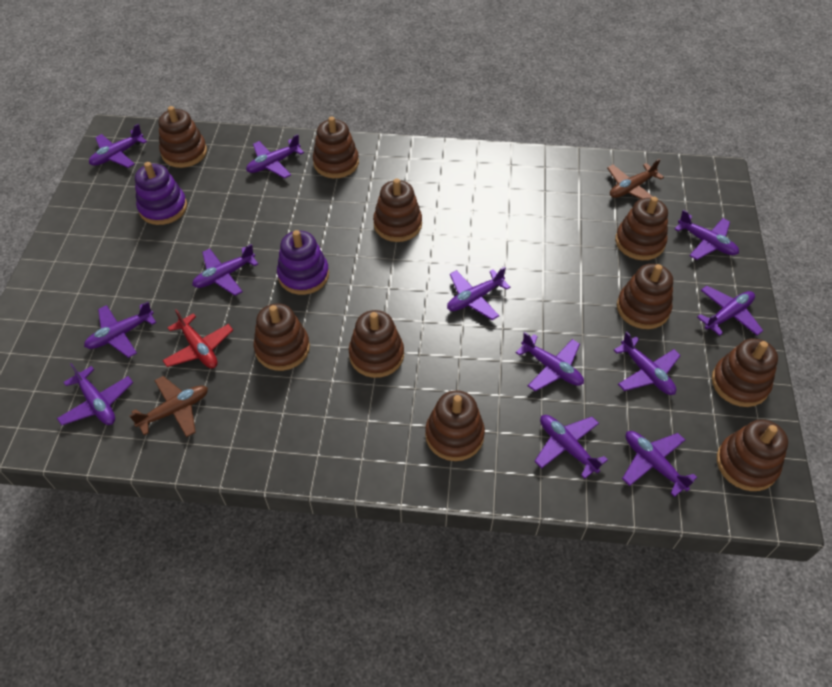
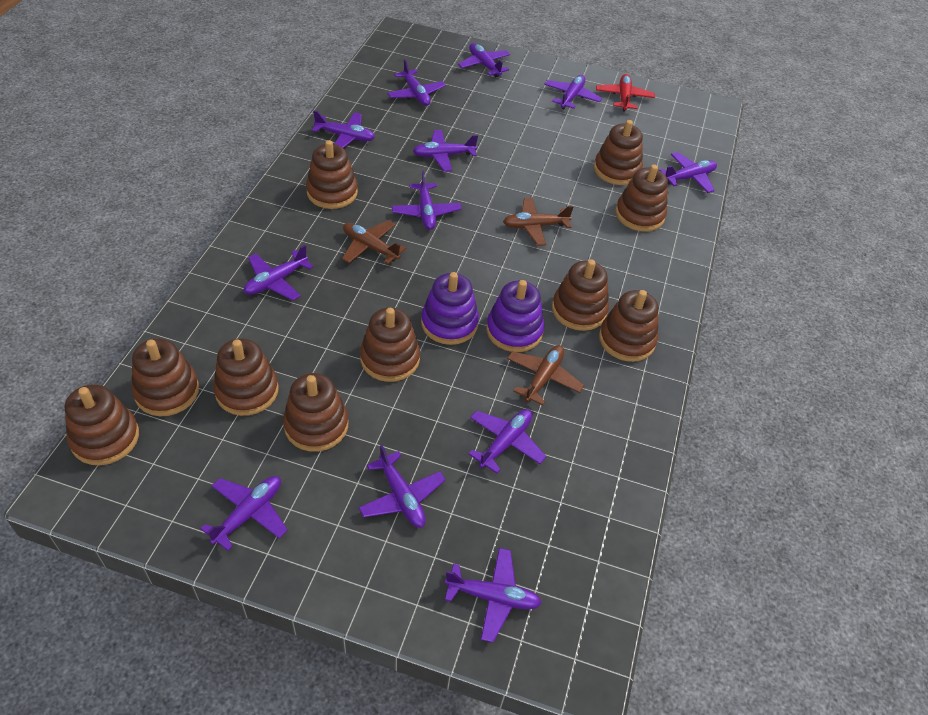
brown plane: 2 -> 3

